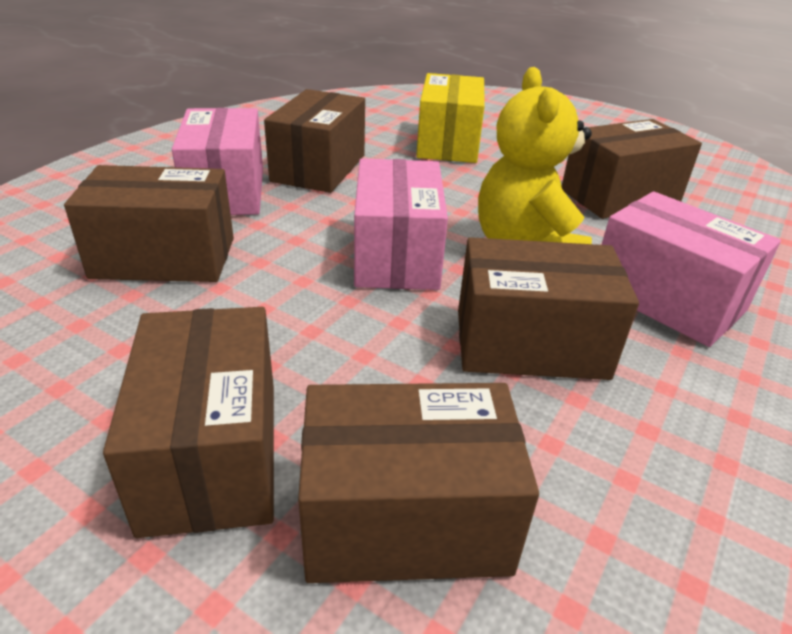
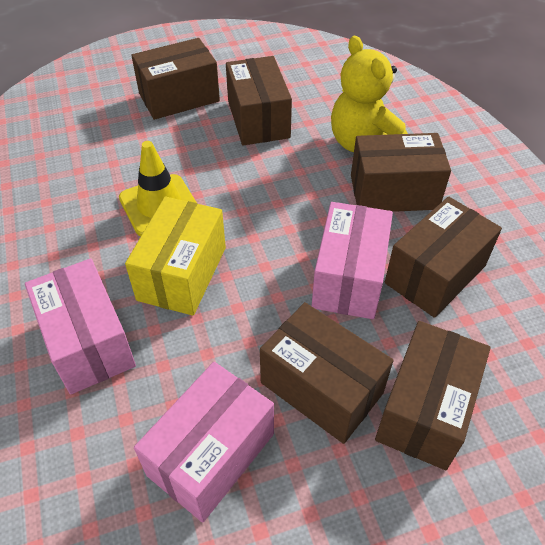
yellow traffic cone: 0 -> 1

